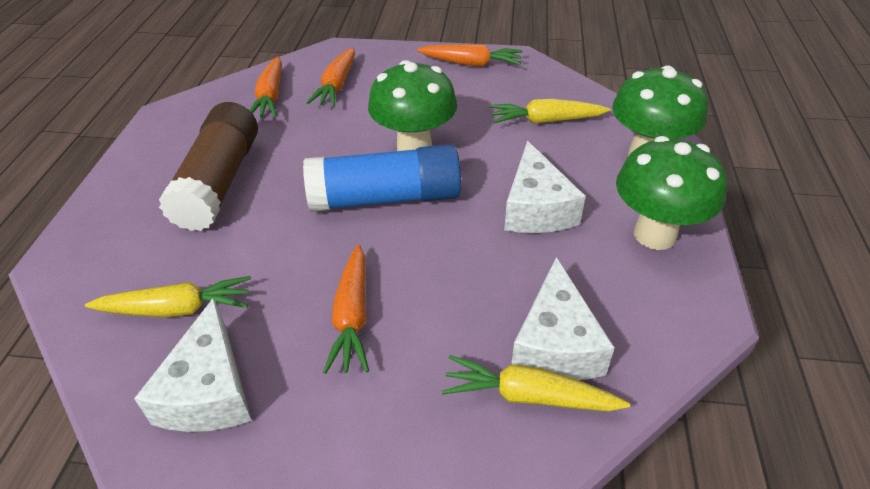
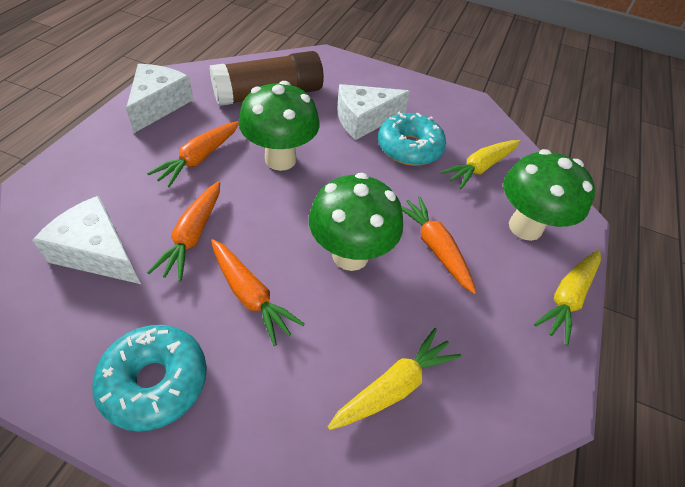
blue glue stick: 1 -> 0
turquoise donut: 0 -> 2

